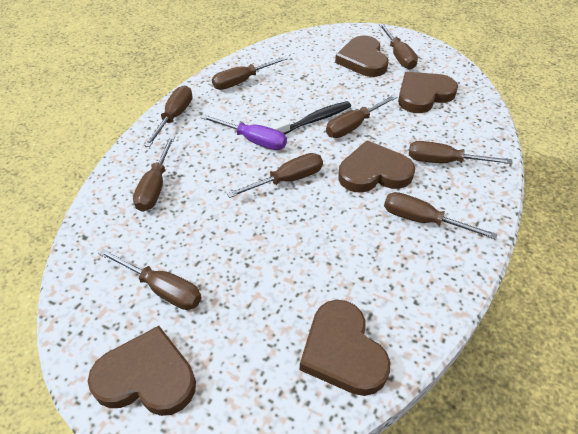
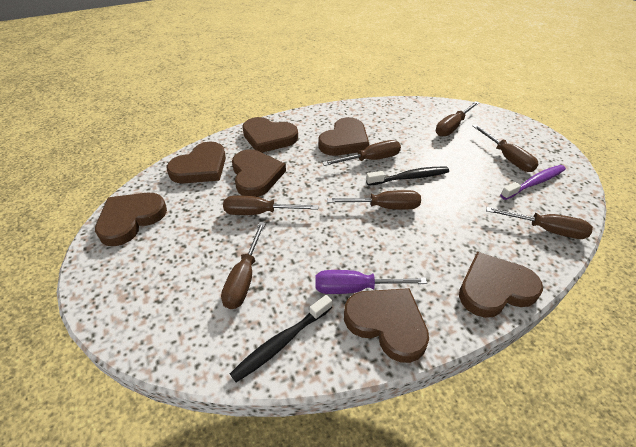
black toothbrush: 1 -> 2
brown heart: 5 -> 7
brown screwdriver: 9 -> 7
purple toothbrush: 0 -> 1

